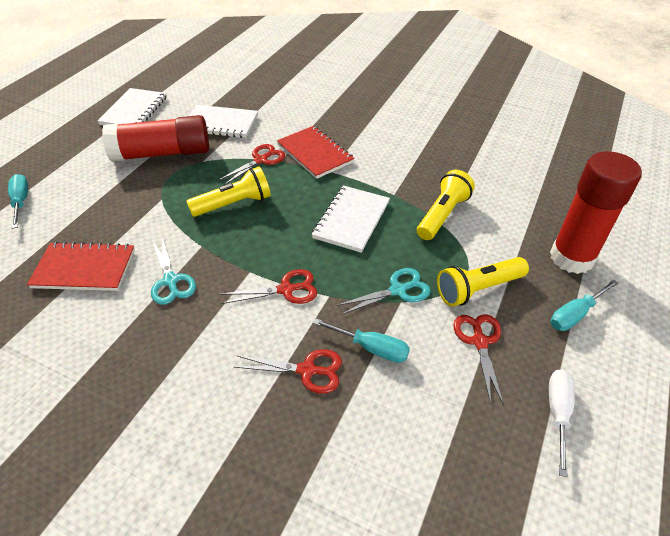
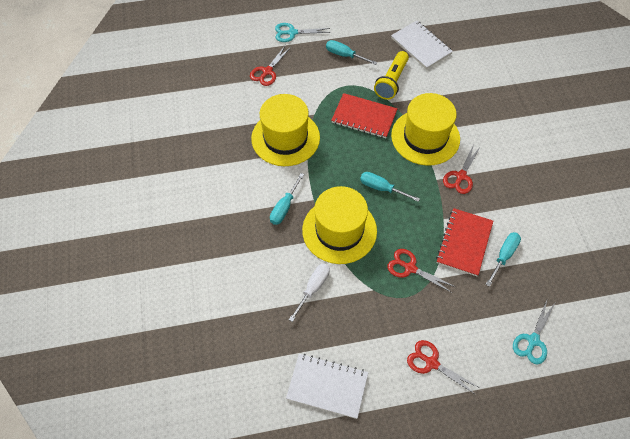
red glue stick: 2 -> 0
turquoise screwdriver: 3 -> 4
white notebook: 3 -> 2
yellow flashlight: 3 -> 1
yellow hat: 0 -> 3

